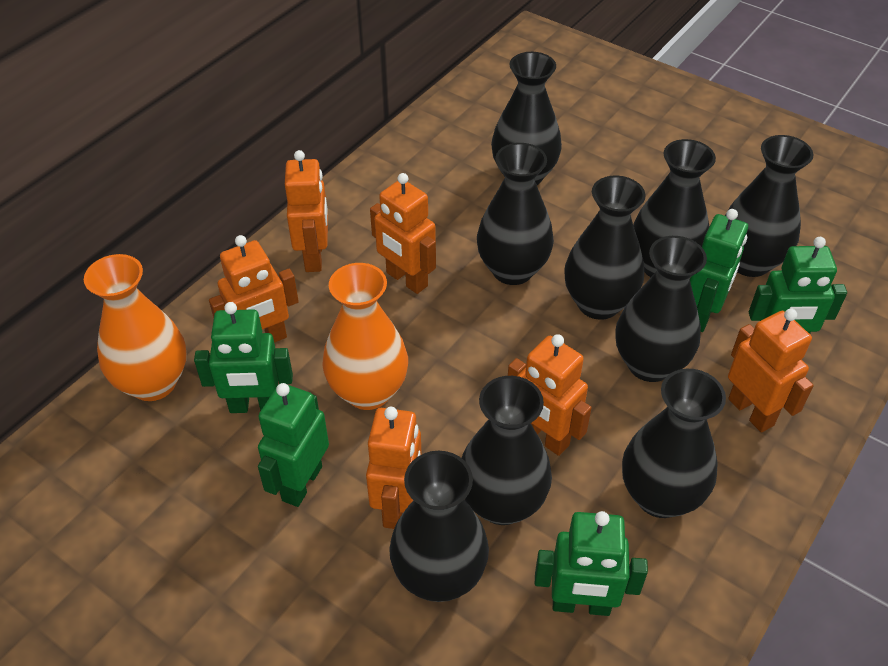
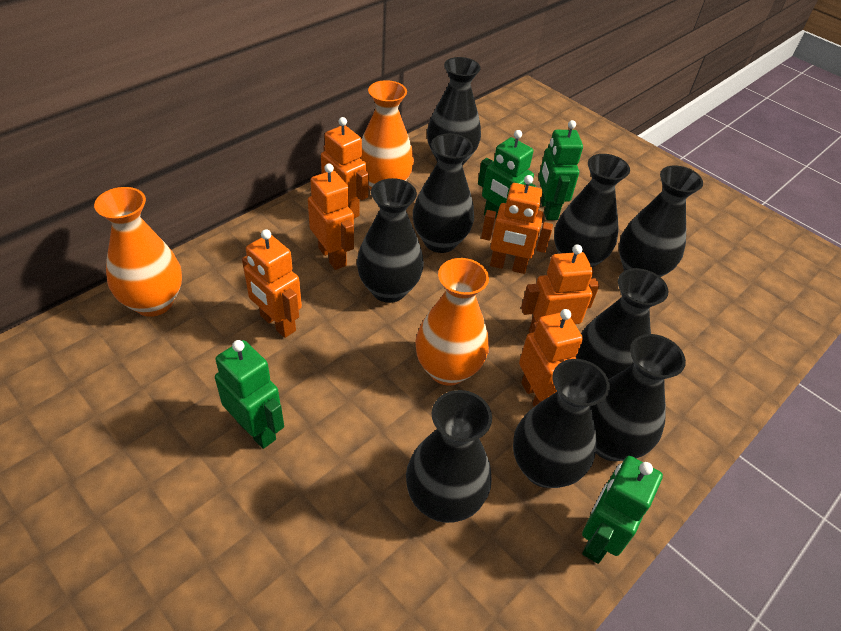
green robot: 5 -> 4
orange vase: 2 -> 3

